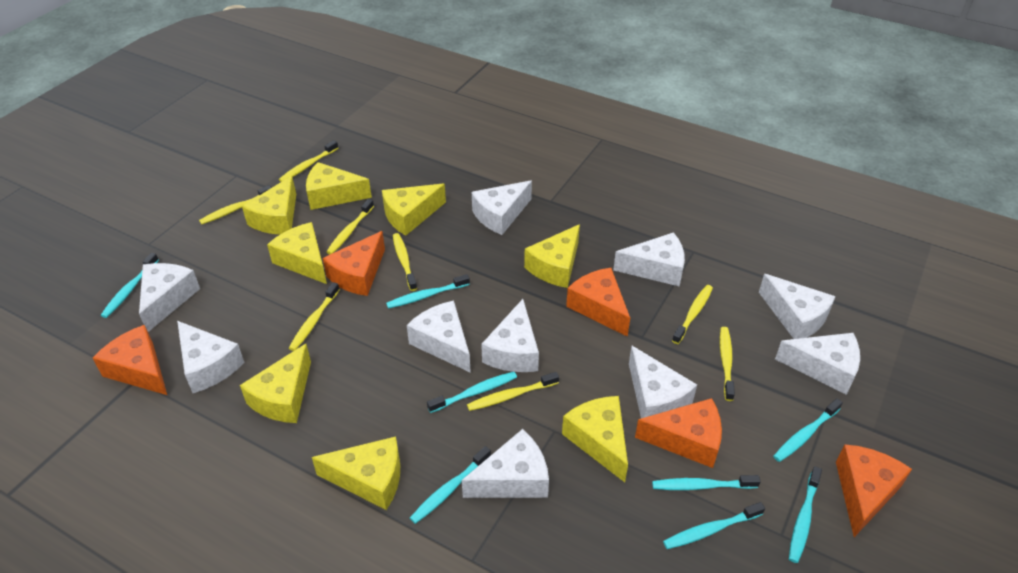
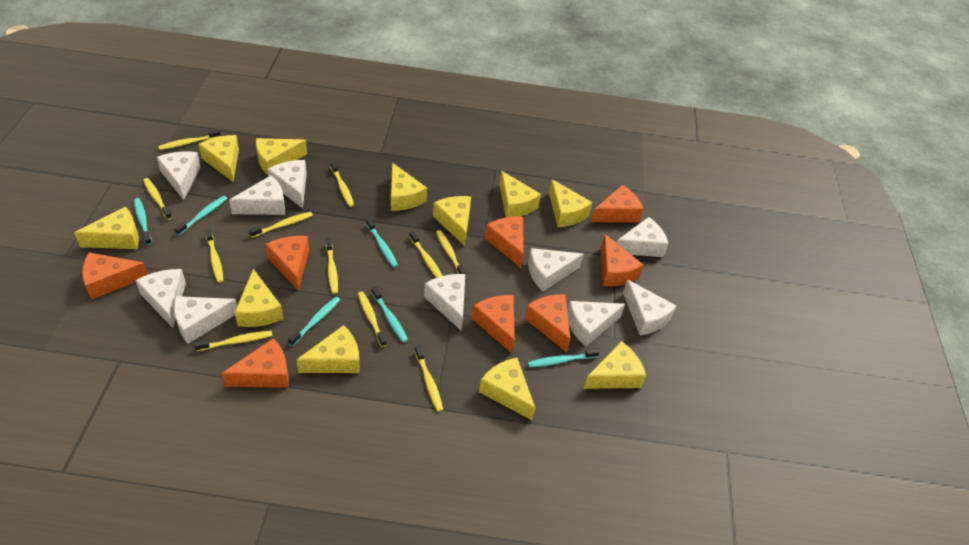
orange cheese: 5 -> 8
turquoise toothbrush: 8 -> 6
yellow cheese: 8 -> 11
yellow toothbrush: 8 -> 11

